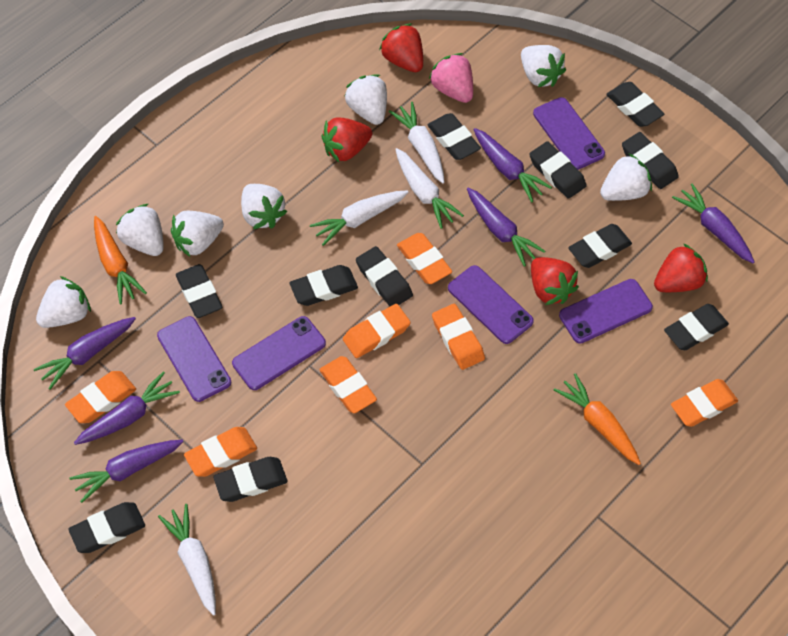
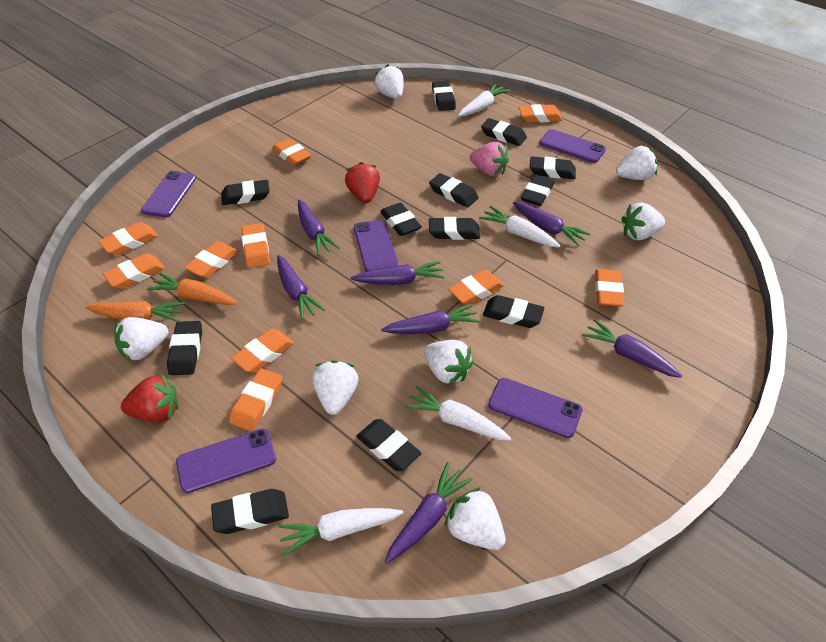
black eraser: 11 -> 12
orange eraser: 7 -> 10
purple carrot: 6 -> 7
red strawberry: 4 -> 2

